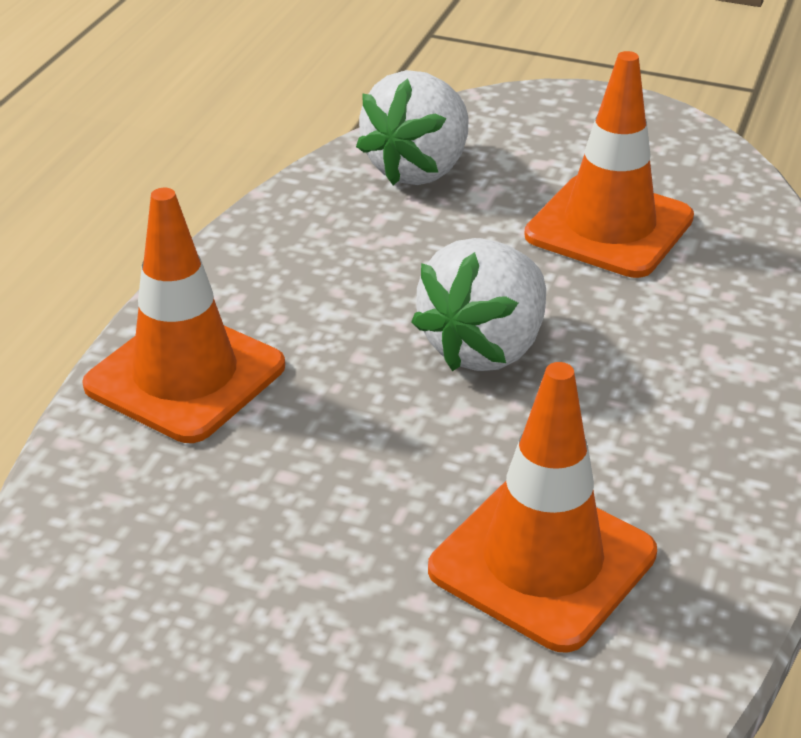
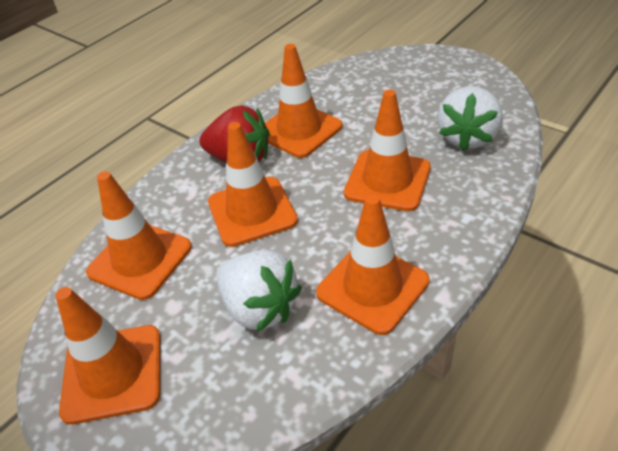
orange traffic cone: 3 -> 6
red strawberry: 0 -> 1

